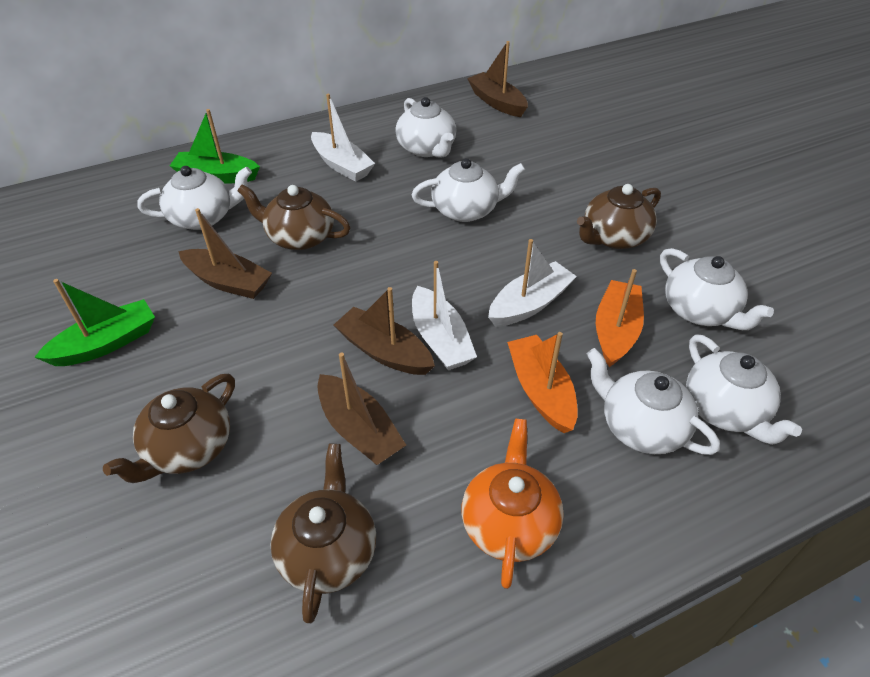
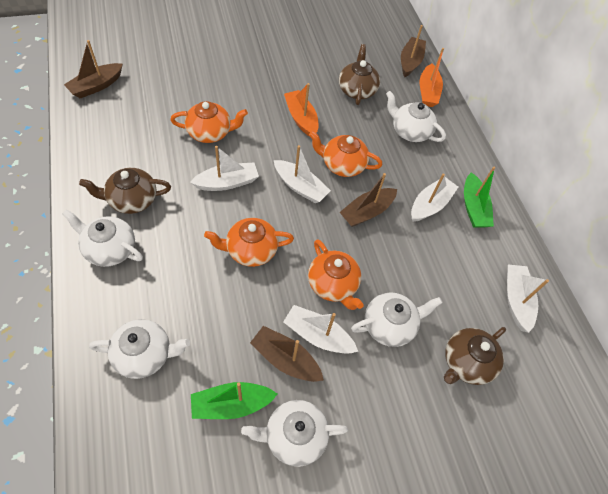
brown teapot: 4 -> 3
orange teapot: 1 -> 4
white boat: 3 -> 5
white teapot: 6 -> 5

